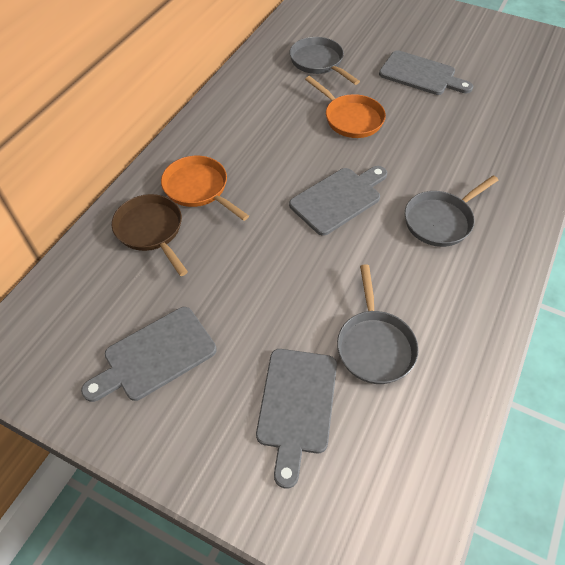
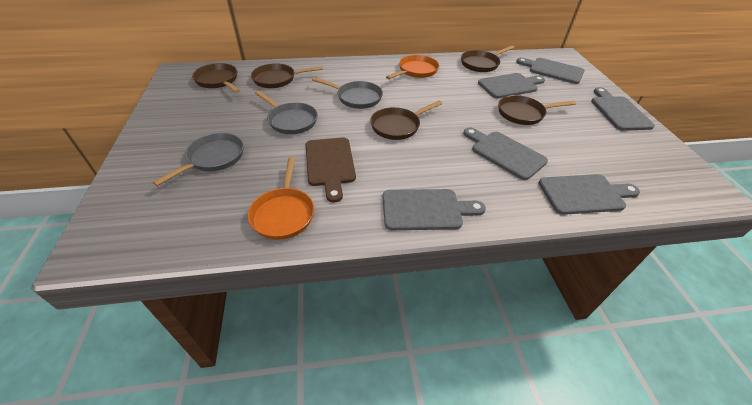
brown cutting board: 0 -> 1
brown pan: 1 -> 5
grey cutting board: 4 -> 6

